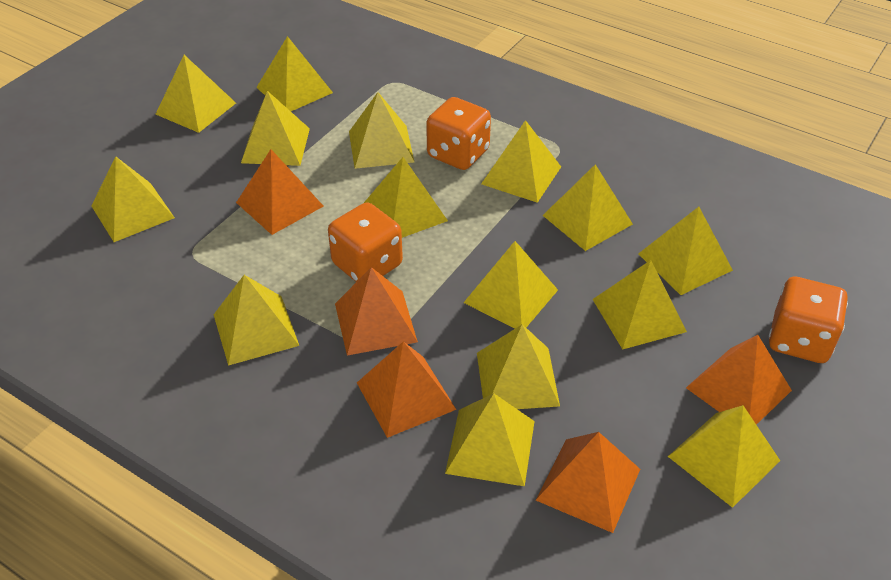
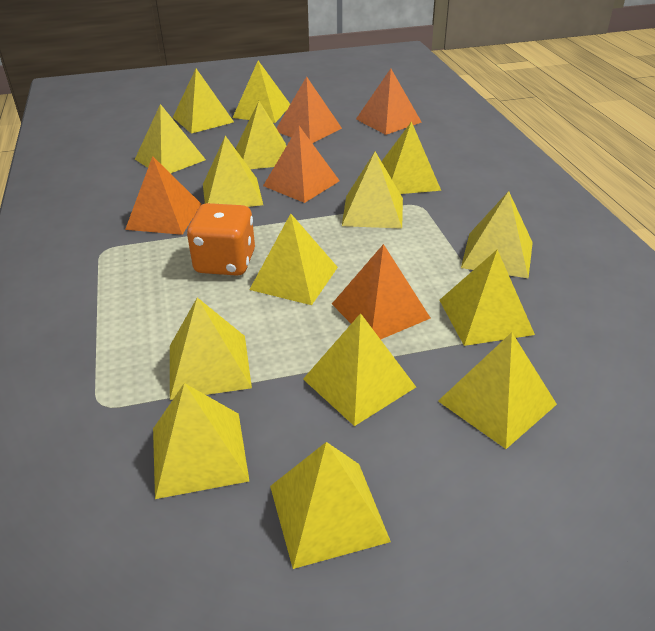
orange dice: 3 -> 1

